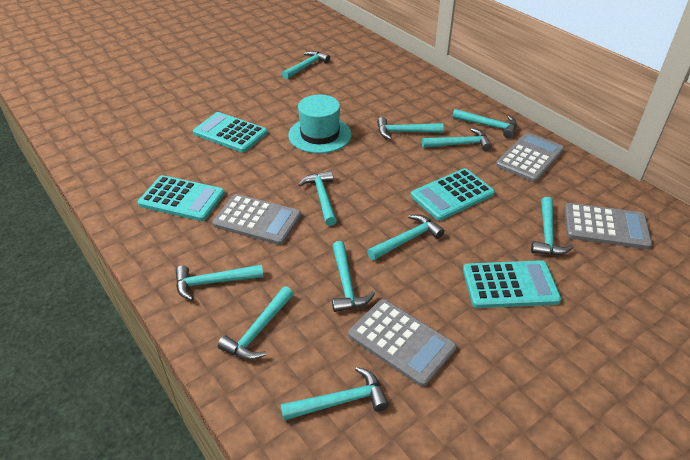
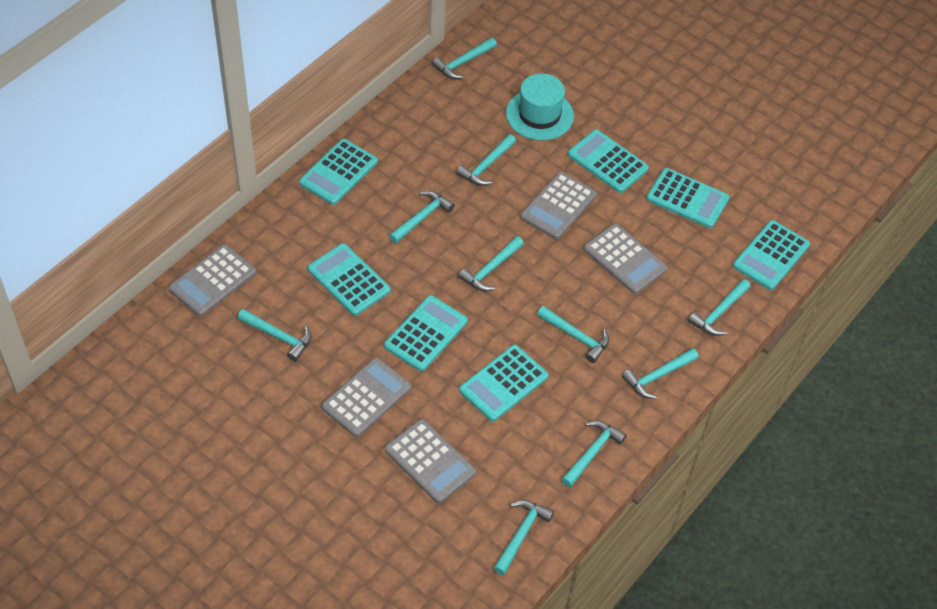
grey calculator: 4 -> 5
turquoise calculator: 4 -> 7
turquoise hammer: 11 -> 10

